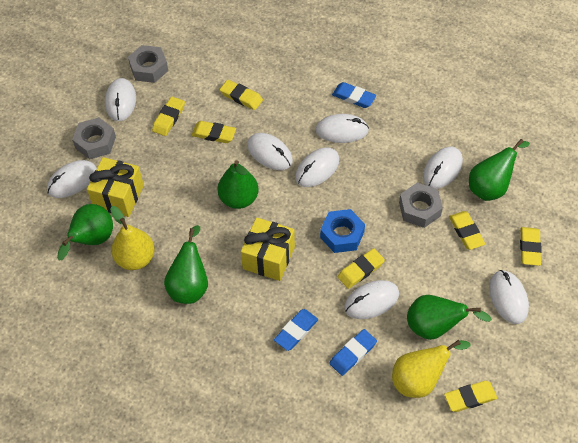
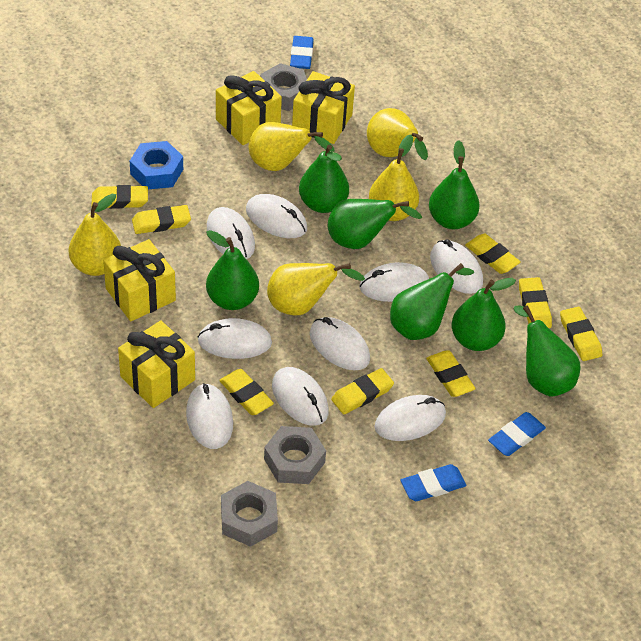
green pear: 5 -> 7
white mouse: 8 -> 9
yellow eraser: 7 -> 8
yellow gift: 2 -> 4
yellow pear: 2 -> 5

